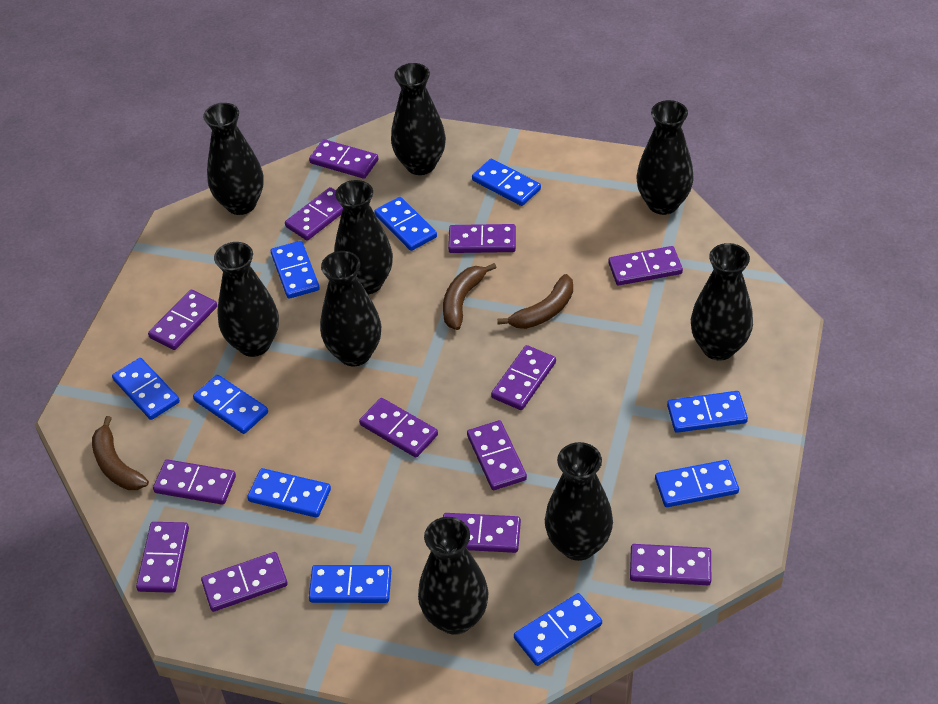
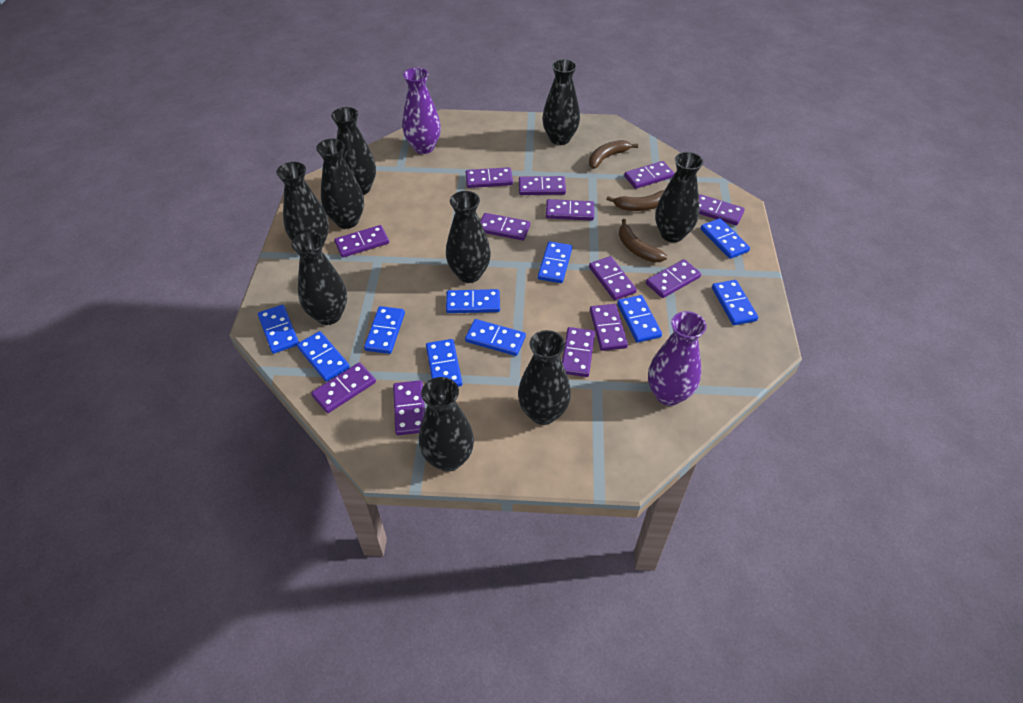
purple vase: 0 -> 2

